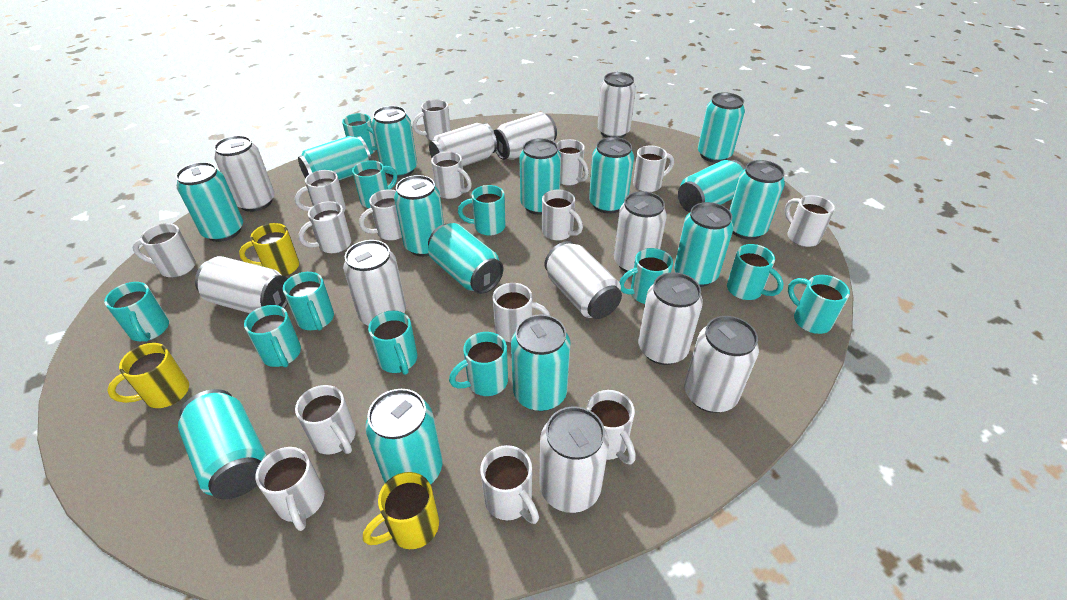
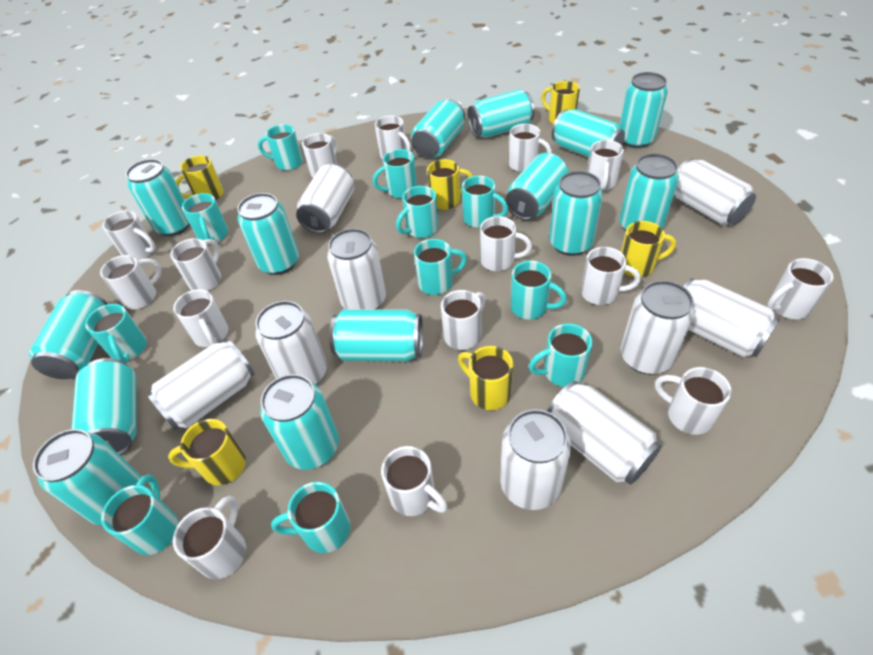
white can: 11 -> 9
yellow mug: 3 -> 6

